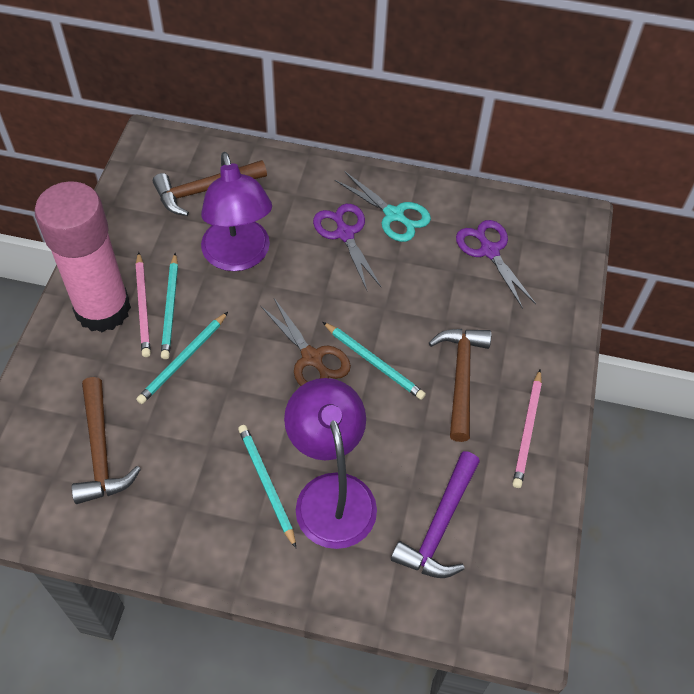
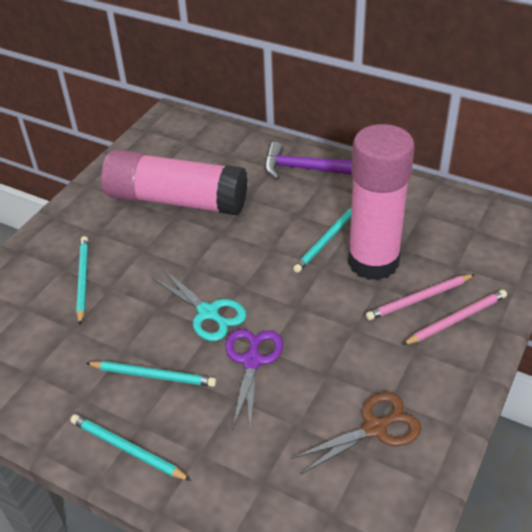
brown hammer: 3 -> 0
pink glue stick: 1 -> 2
purple lamp: 2 -> 0
purple scissors: 2 -> 1

